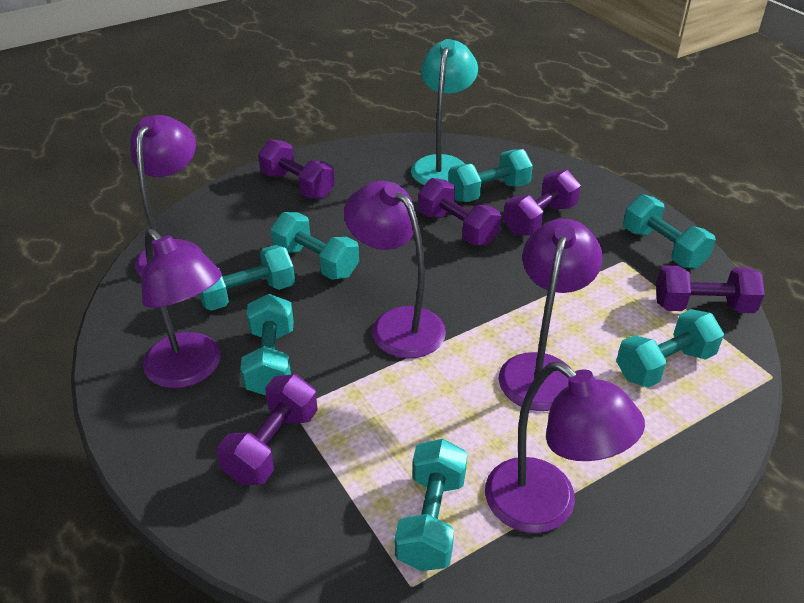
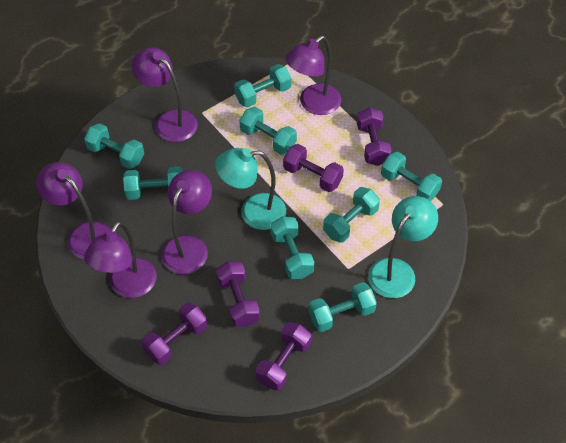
turquoise dumbbell: 7 -> 8
turquoise lamp: 1 -> 2

